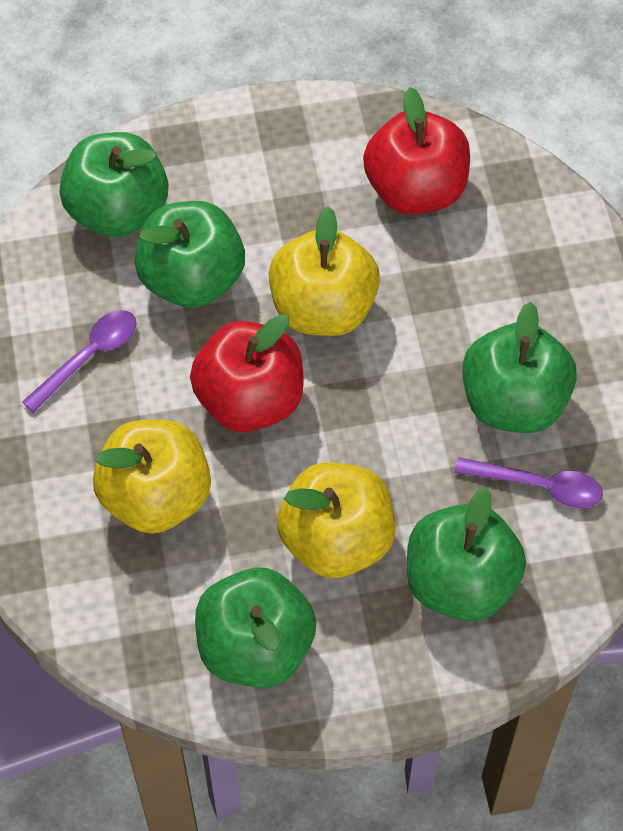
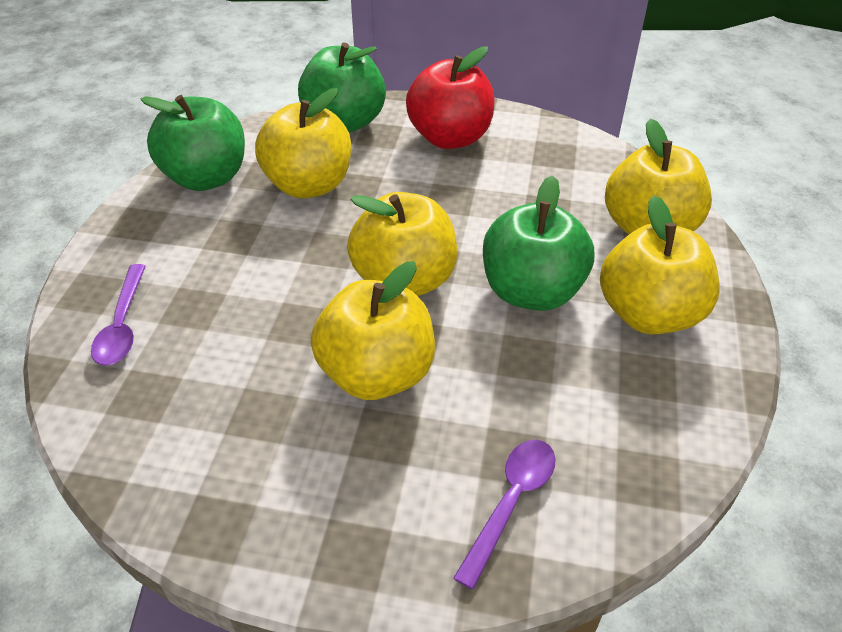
green apple: 5 -> 3
red apple: 2 -> 1
yellow apple: 3 -> 5

